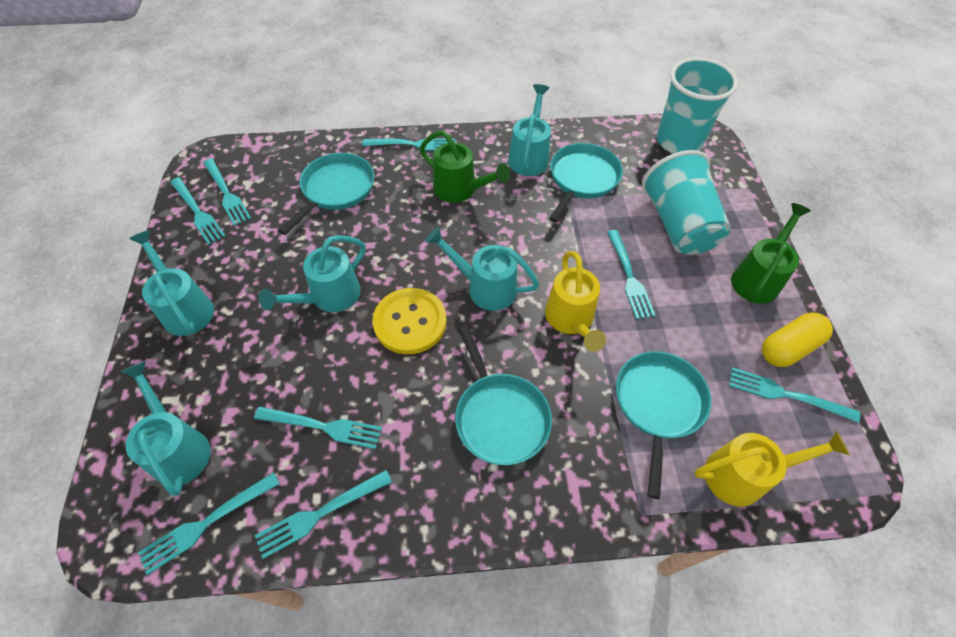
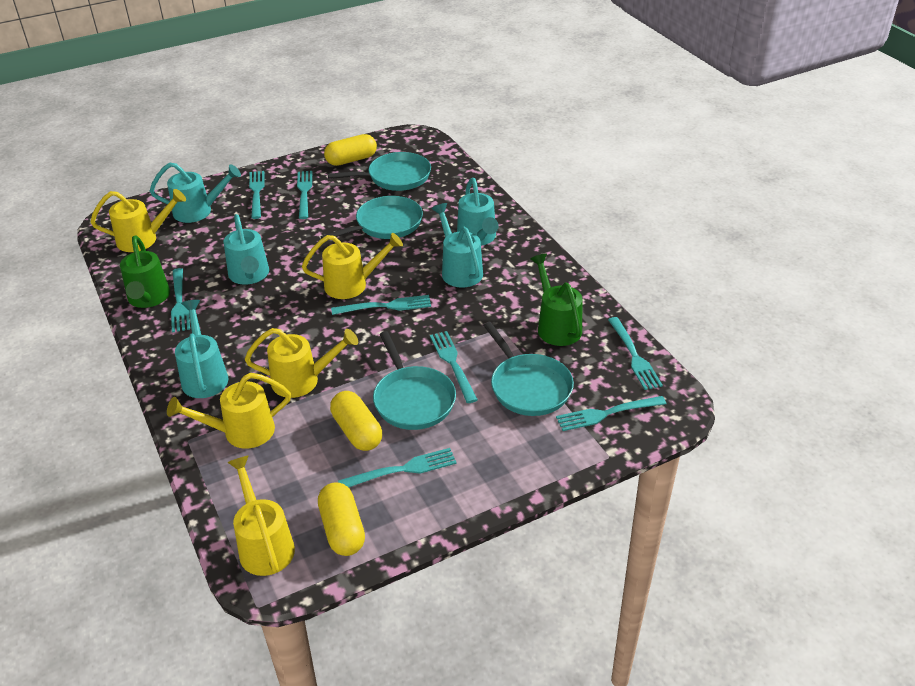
turquoise cup: 2 -> 0
yellow button: 1 -> 0
yellow capsule: 1 -> 3
yellow watering can: 2 -> 5

